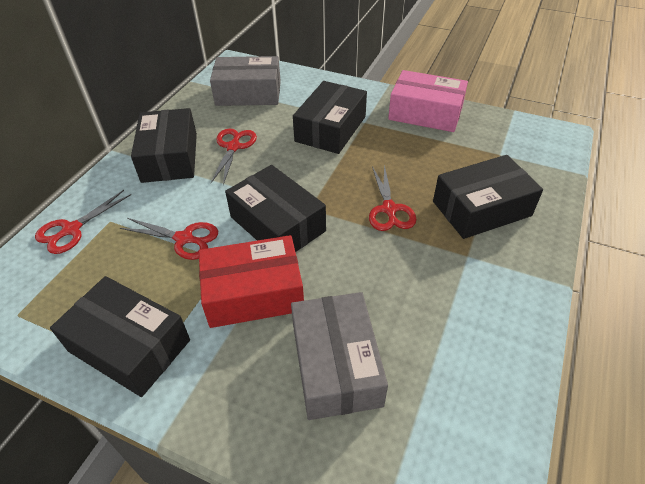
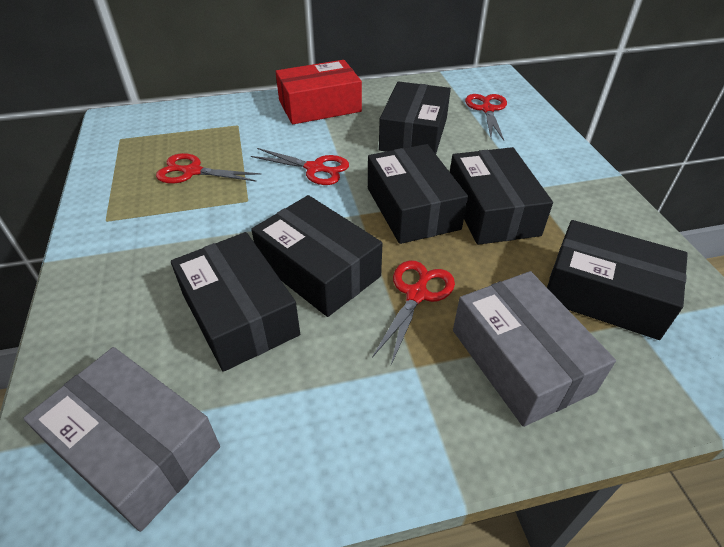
black box: 5 -> 6
pink box: 1 -> 0

